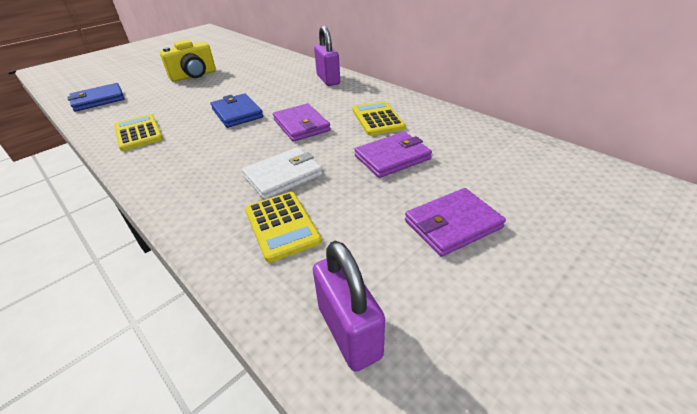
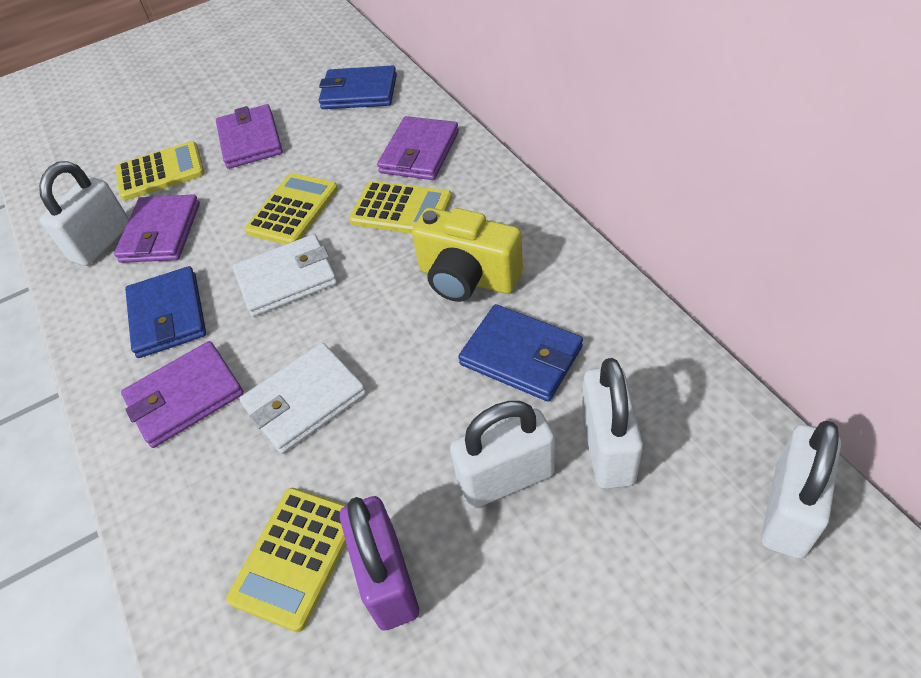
blue wallet: 2 -> 3
purple padlock: 2 -> 1
purple wallet: 3 -> 4
white padlock: 0 -> 4
white wallet: 1 -> 2
yellow calculator: 3 -> 4

